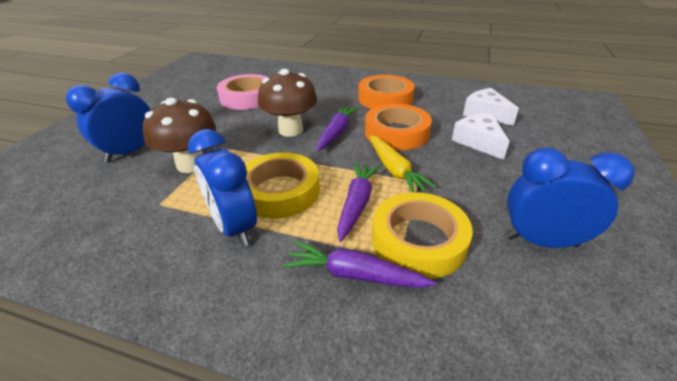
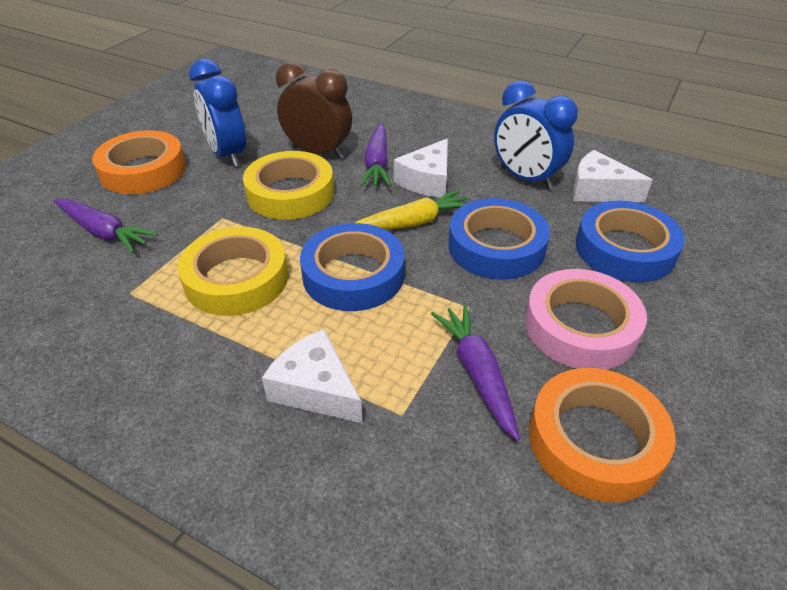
blue clock: 3 -> 2
blue tape: 0 -> 3
brown clock: 0 -> 1
brown mushroom: 2 -> 0
white cheese: 2 -> 3

